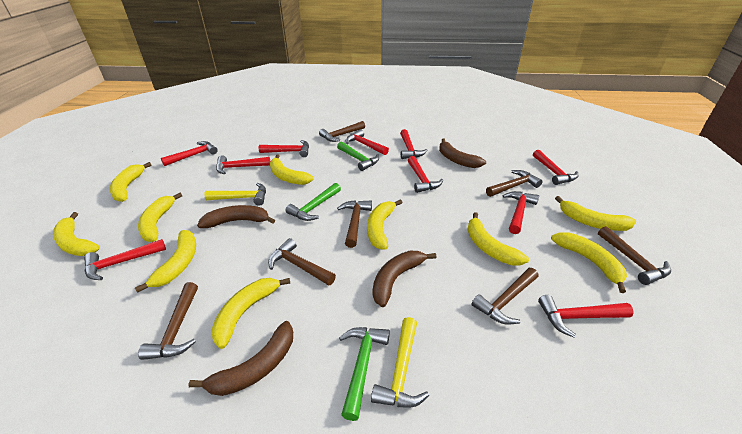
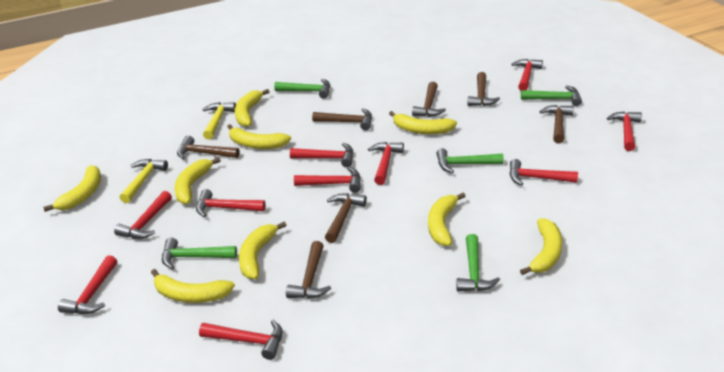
brown banana: 4 -> 0
green hammer: 3 -> 5
yellow banana: 10 -> 9

